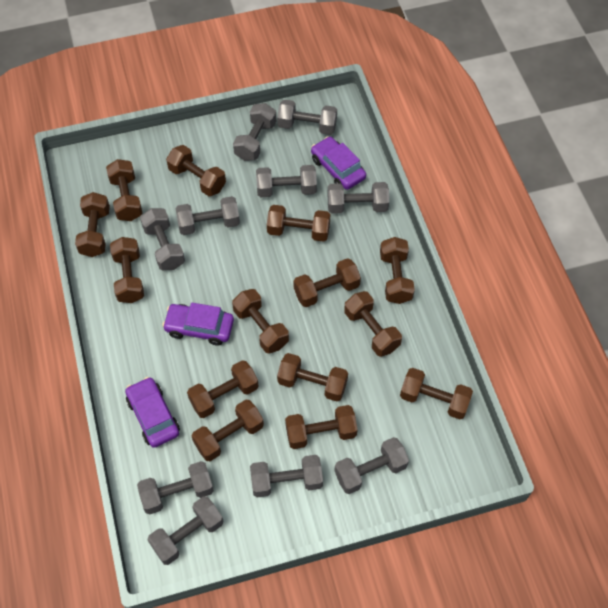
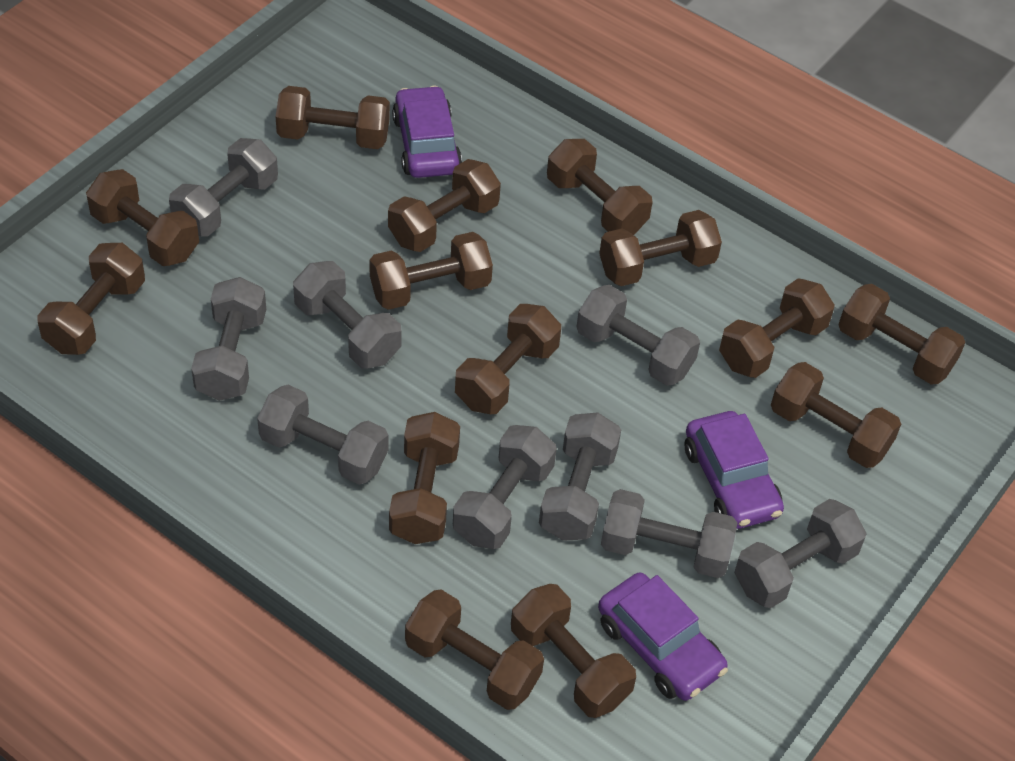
grey dumbbell: 10 -> 9

